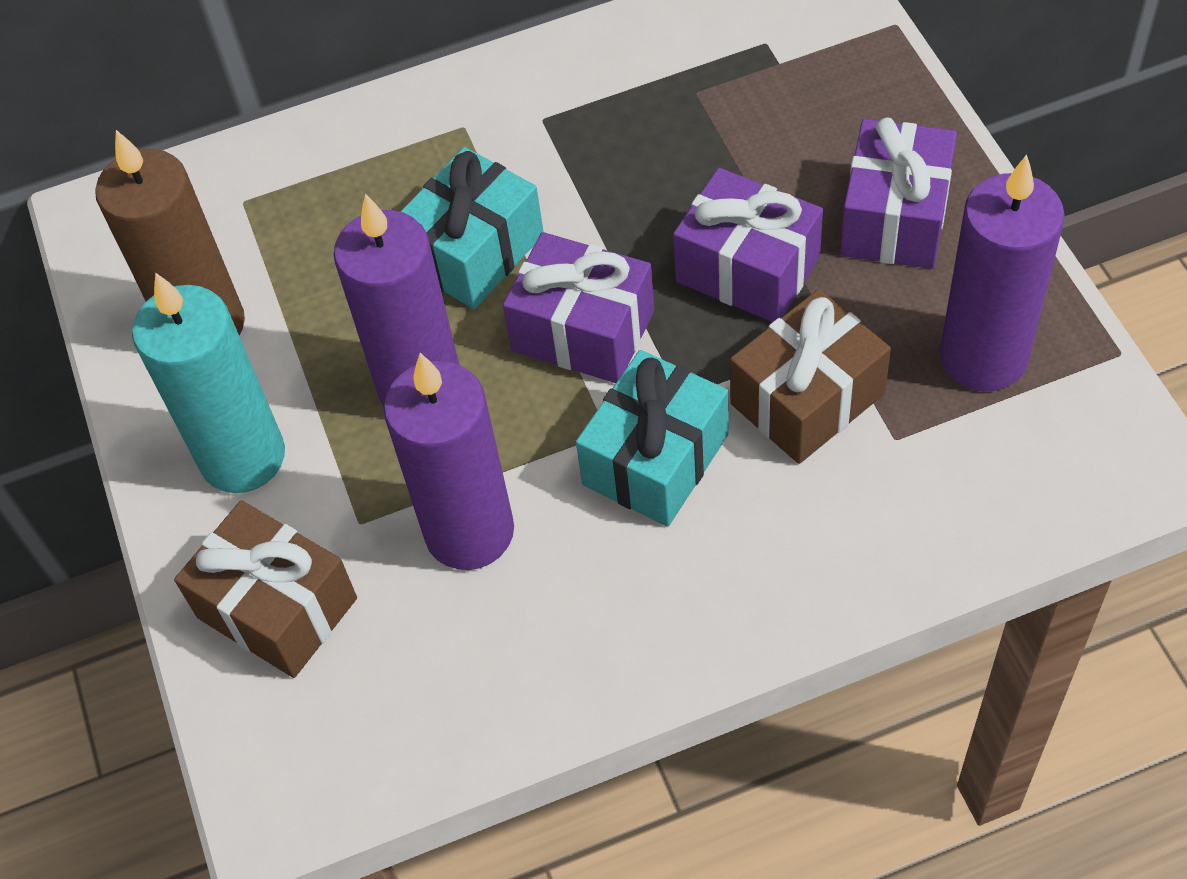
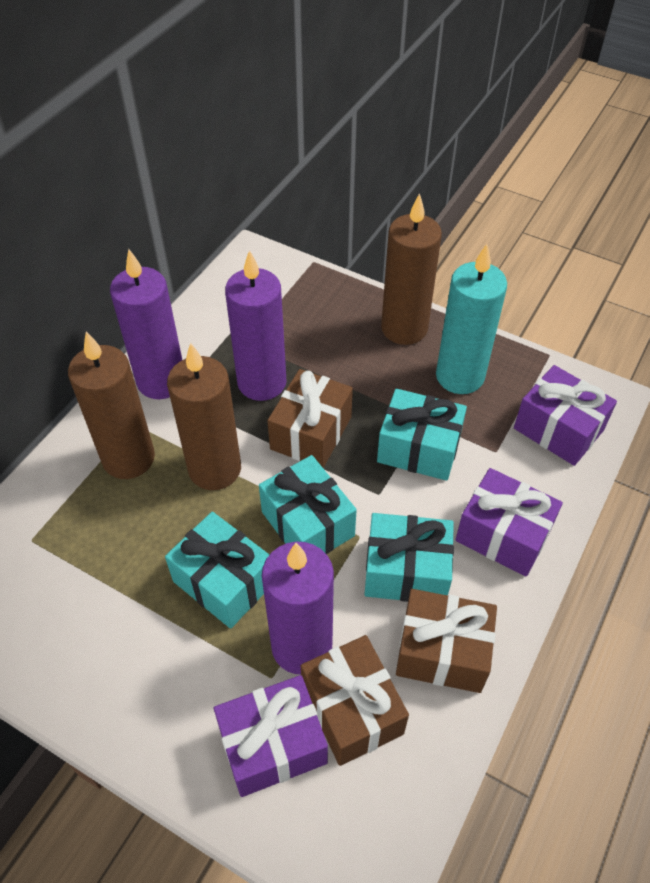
brown candle: 1 -> 3
brown gift: 2 -> 3
turquoise gift: 2 -> 4

